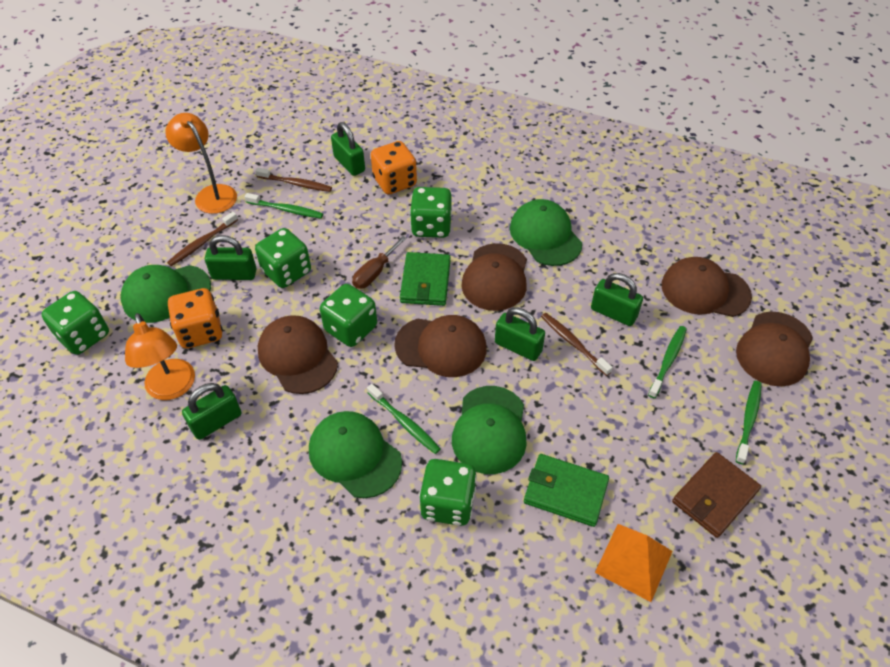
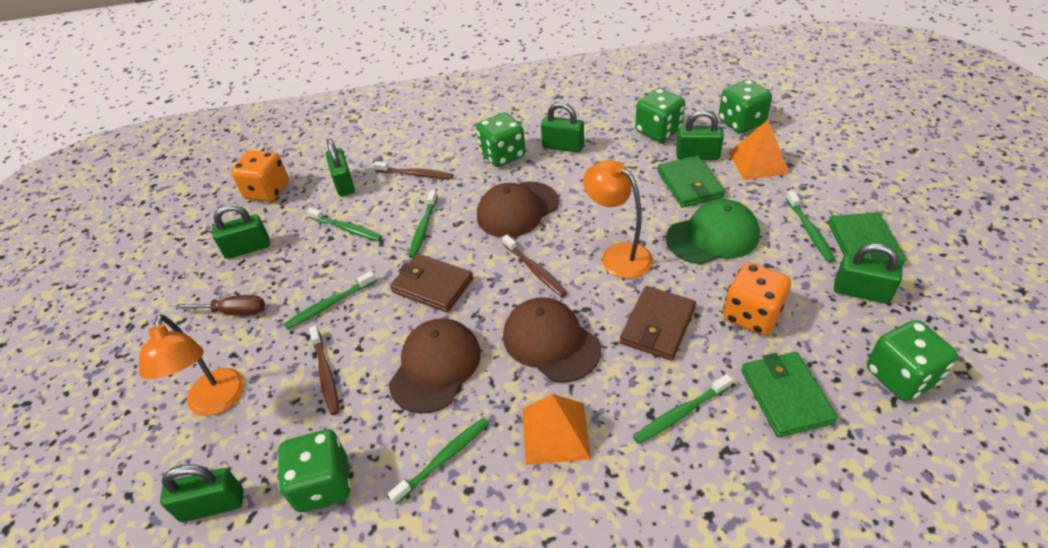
brown cap: 5 -> 3
brown wallet: 1 -> 2
green cap: 4 -> 1
green padlock: 5 -> 6
green toothbrush: 4 -> 6
green wallet: 2 -> 3
orange pyramid: 1 -> 2

